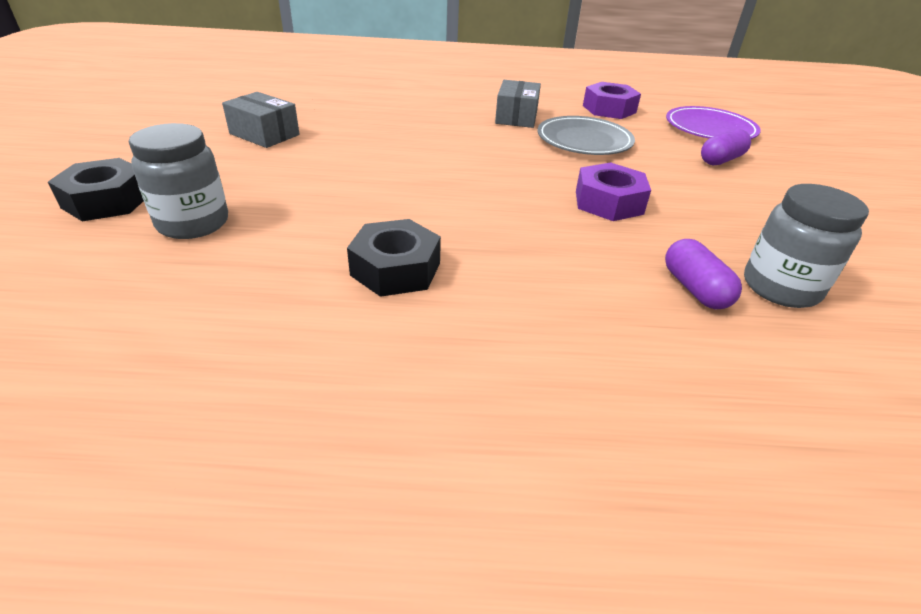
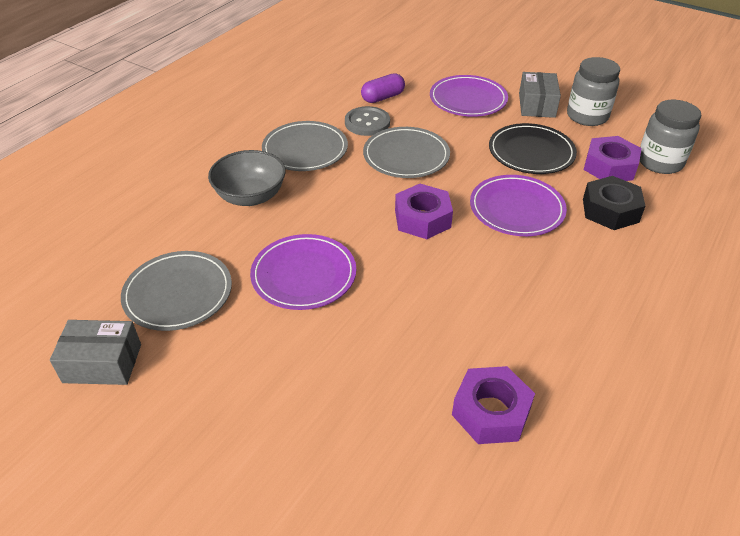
black nut: 2 -> 1
black plate: 0 -> 1
grey bowl: 0 -> 1
grey button: 0 -> 1
grey plate: 1 -> 3
purple capsule: 2 -> 1
purple nut: 2 -> 3
purple plate: 1 -> 3

